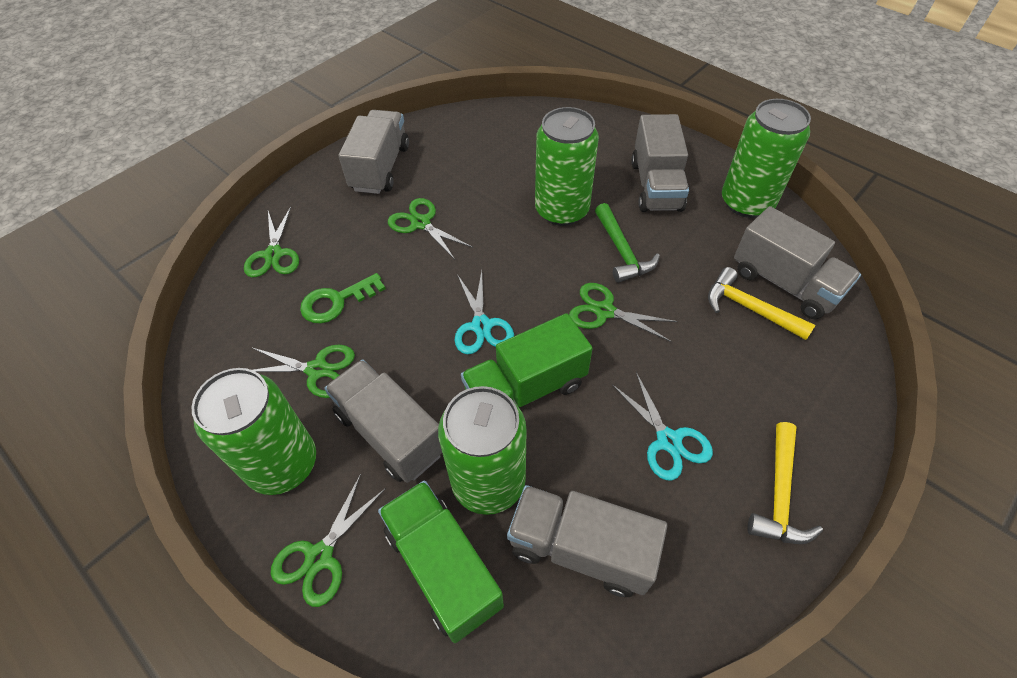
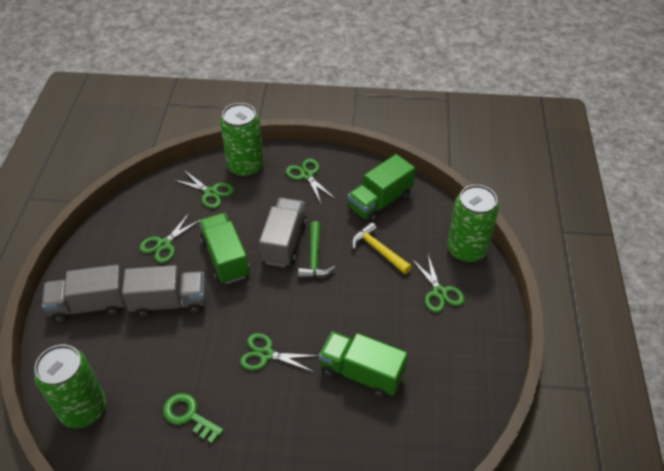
green can: 4 -> 3
green truck: 2 -> 3
grey truck: 5 -> 3
turquoise scissors: 2 -> 0
yellow hammer: 2 -> 1

